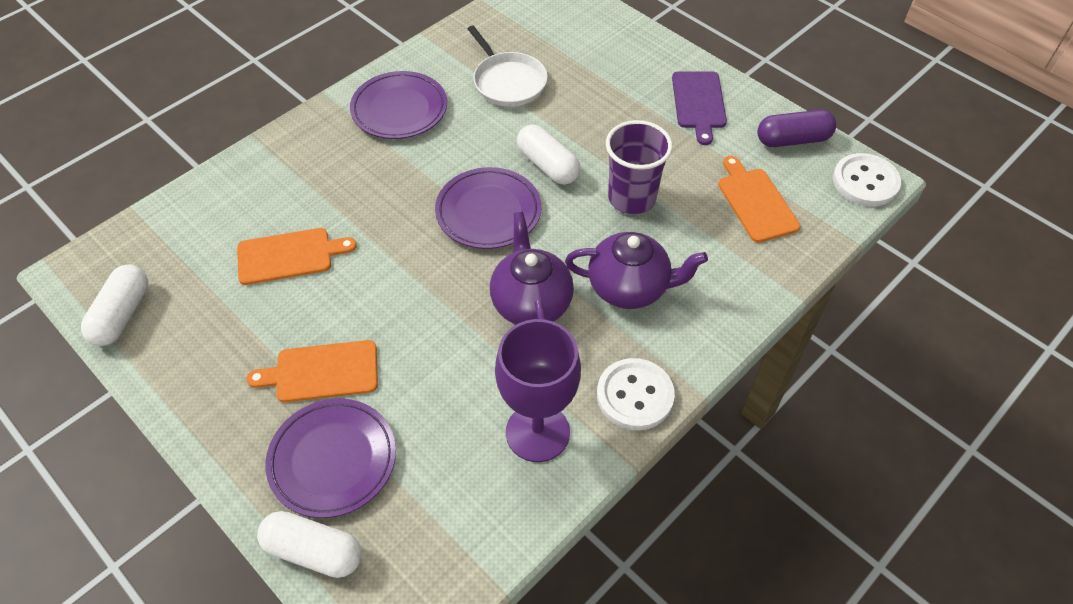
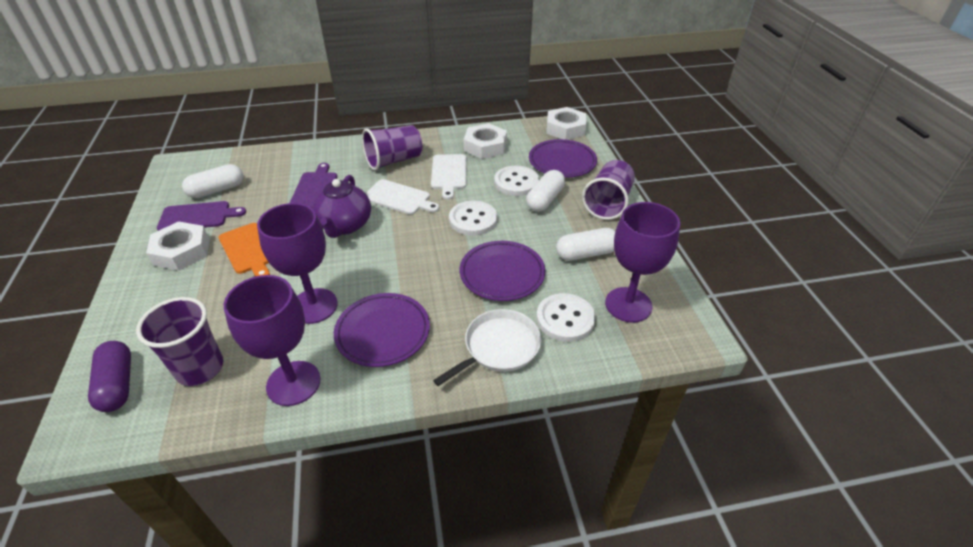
orange cutting board: 3 -> 1
purple cup: 1 -> 3
purple cutting board: 1 -> 2
purple goblet: 1 -> 3
purple teapot: 2 -> 1
white button: 2 -> 3
white cutting board: 0 -> 2
white nut: 0 -> 3

